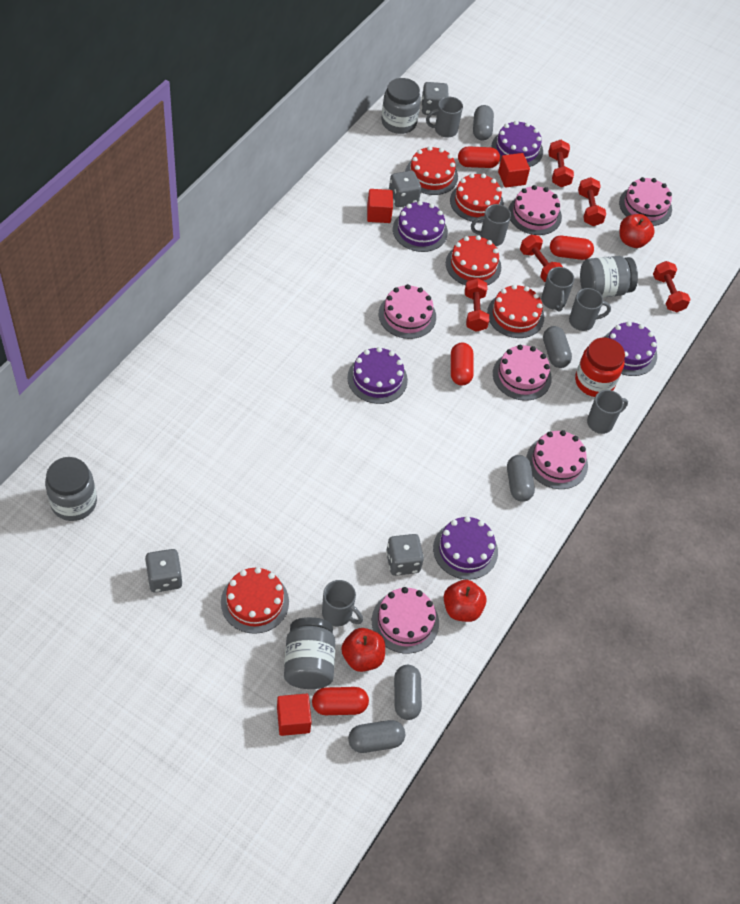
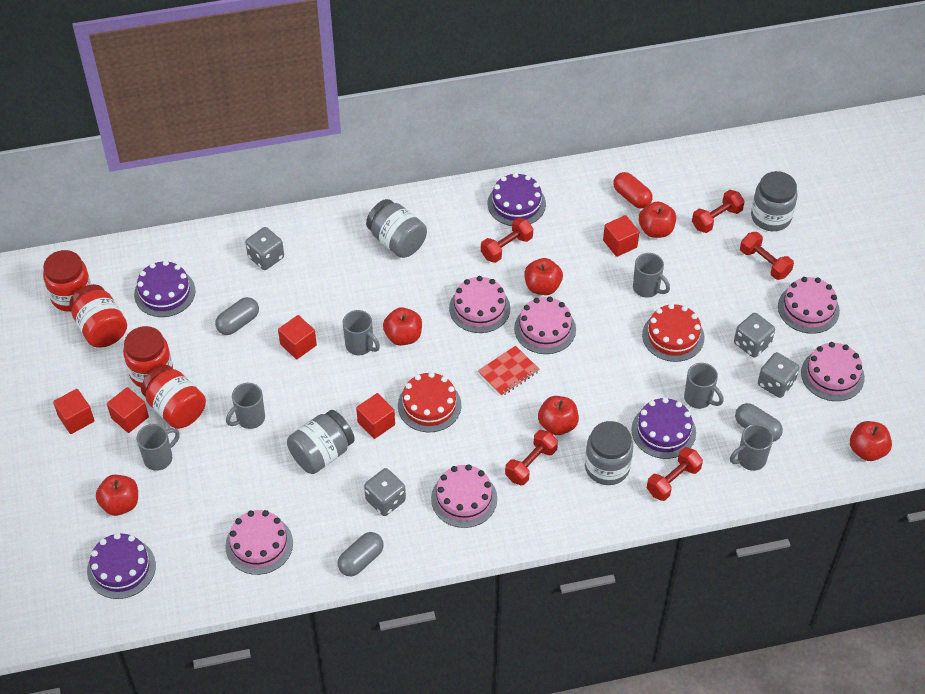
grey capsule: 5 -> 3
purple cake: 5 -> 4
red apple: 3 -> 6
red cake: 5 -> 2
red capsule: 4 -> 1
red cube: 3 -> 5
red jar: 1 -> 4
red notebook: 0 -> 1

